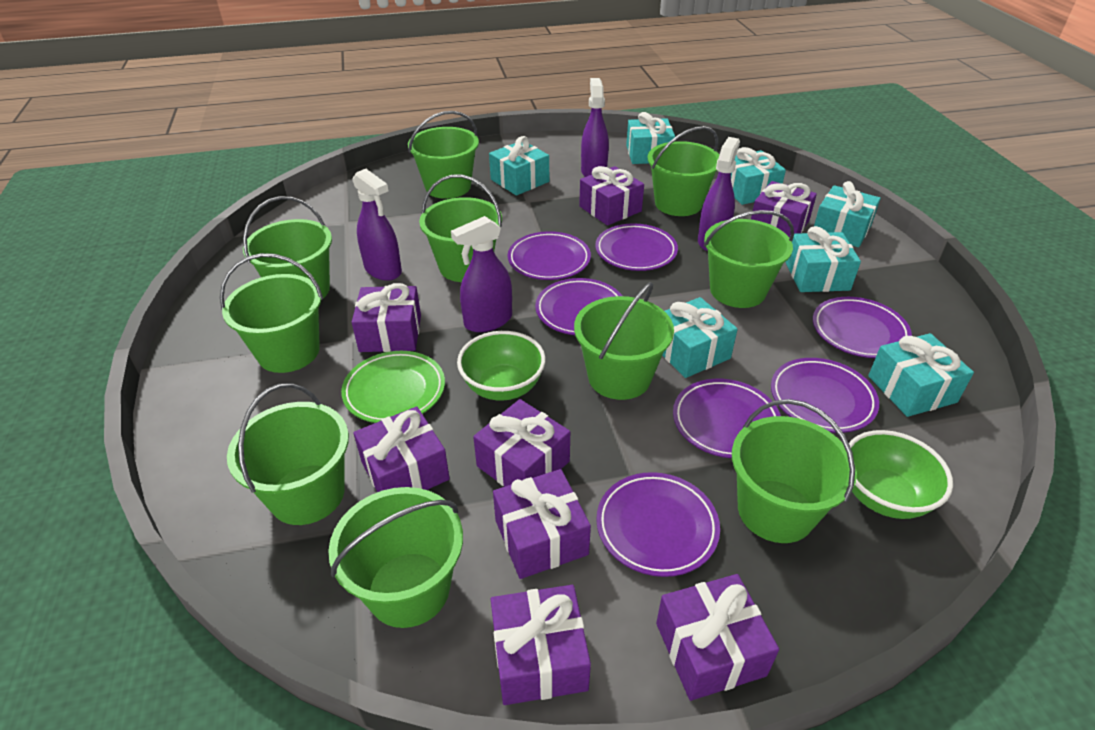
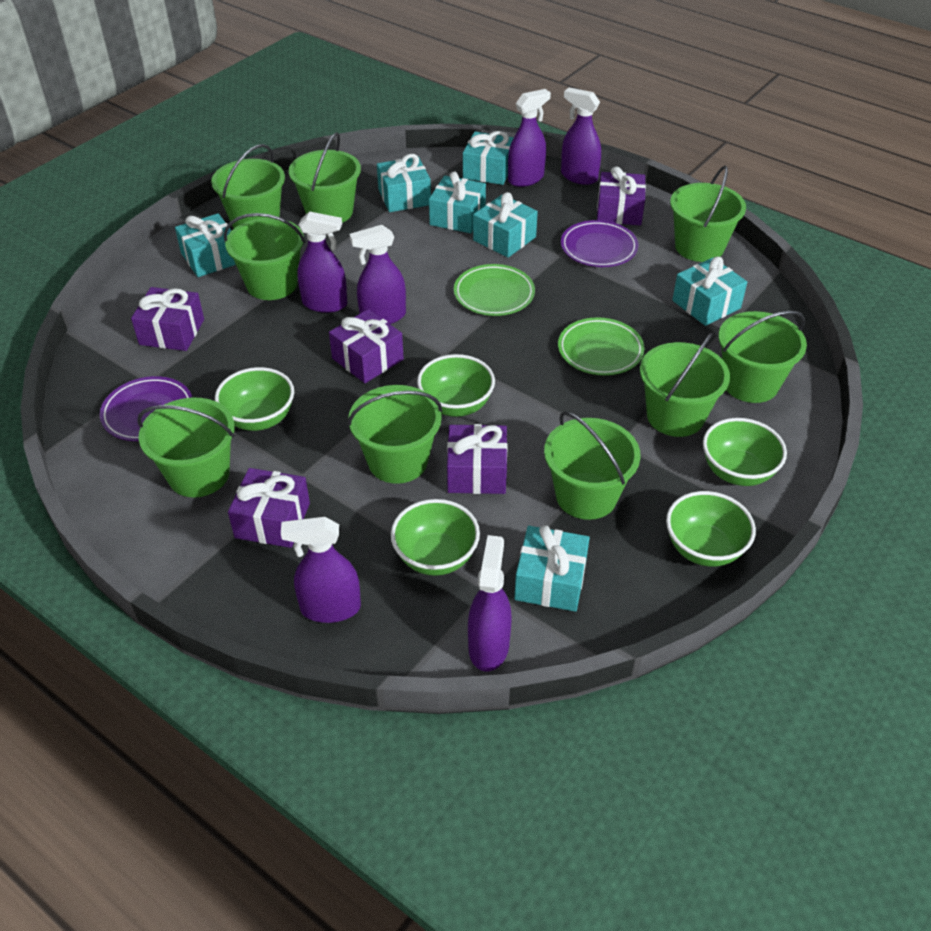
green bowl: 2 -> 5
green bucket: 10 -> 9
green plate: 1 -> 2
purple gift: 8 -> 5
purple plate: 7 -> 2
purple spray bottle: 4 -> 6

